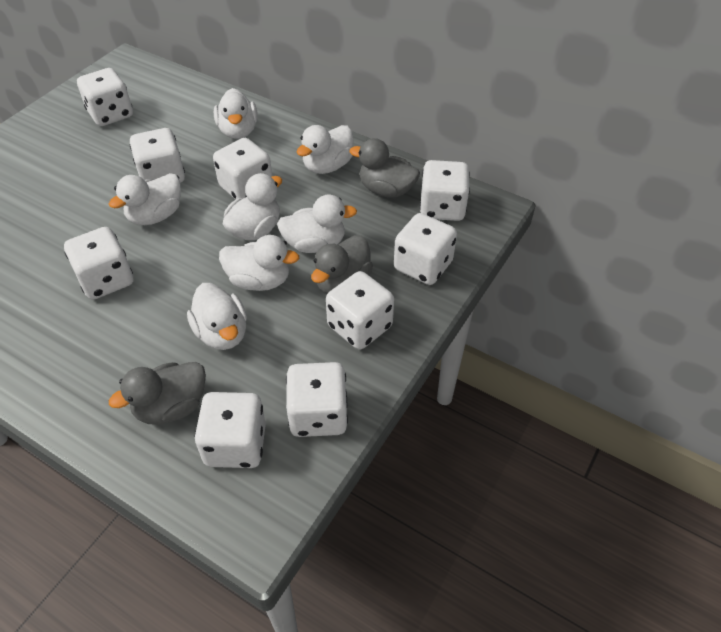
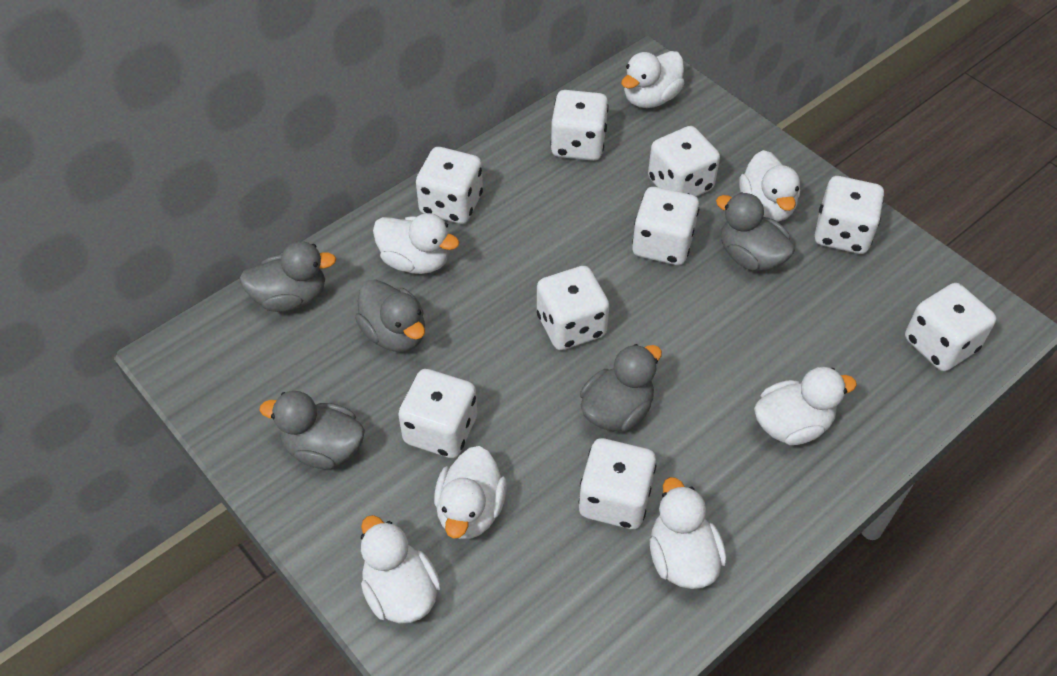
grey duck: 3 -> 5

